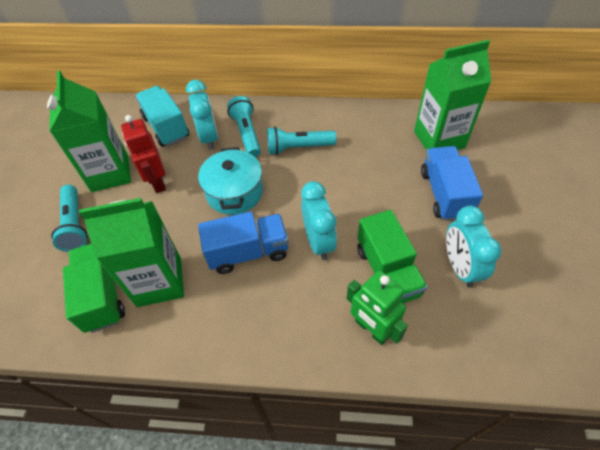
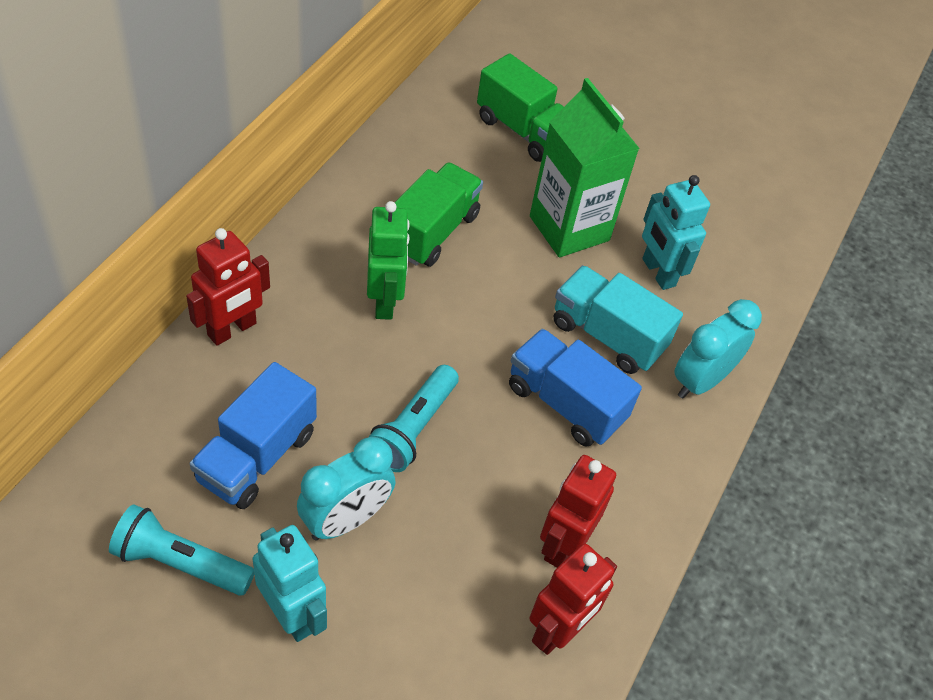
green carton: 3 -> 1
red robot: 1 -> 3
turquoise clock: 3 -> 2
turquoise flashlight: 3 -> 2
turquoise pot: 1 -> 0
turquoise robot: 0 -> 2

